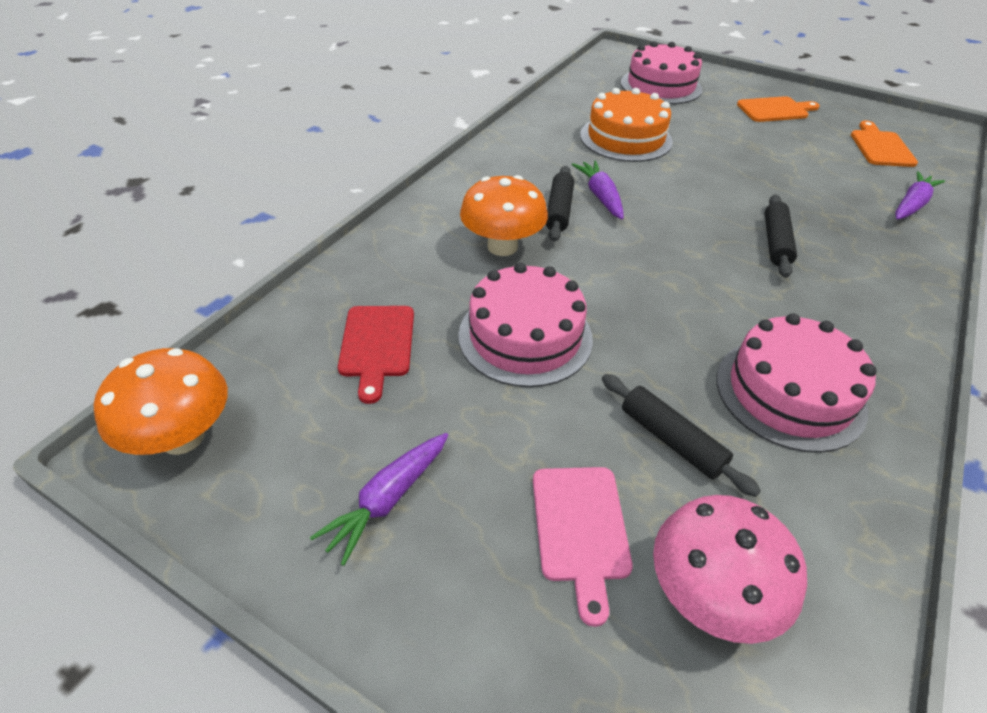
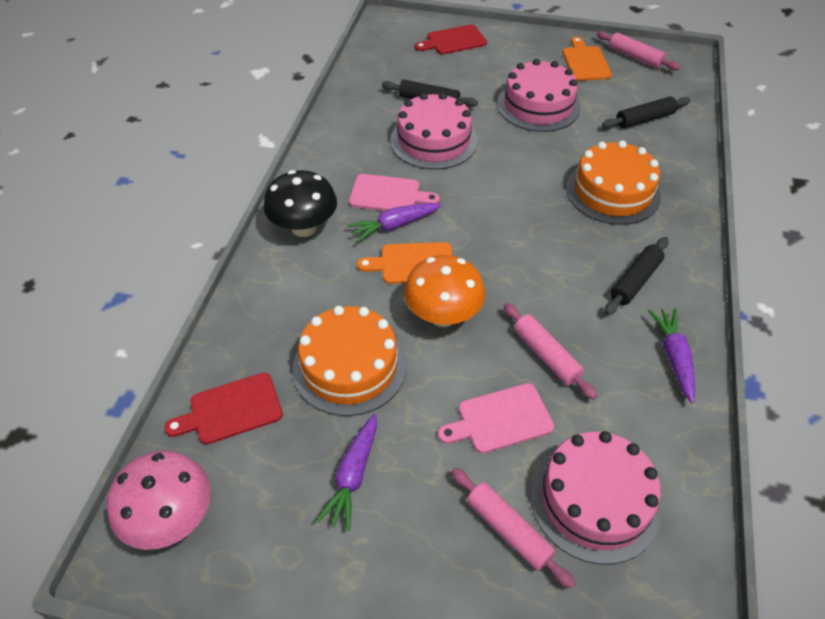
black mushroom: 0 -> 1
orange cake: 1 -> 2
orange mushroom: 2 -> 1
pink cutting board: 1 -> 2
pink rolling pin: 0 -> 3
red cutting board: 1 -> 2

